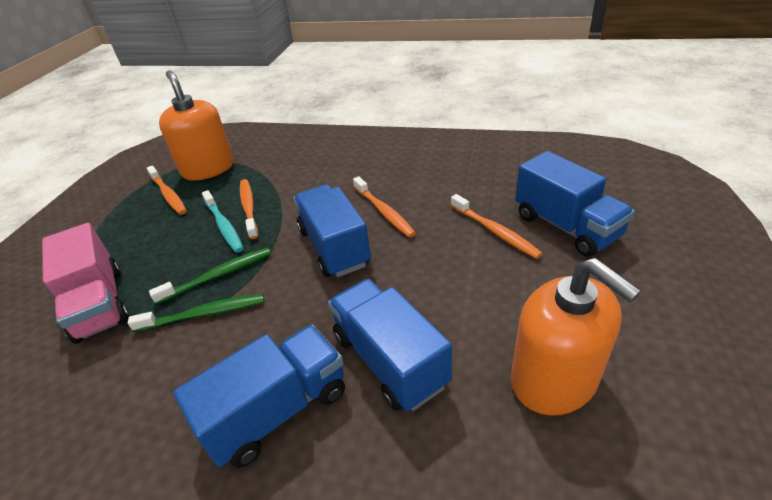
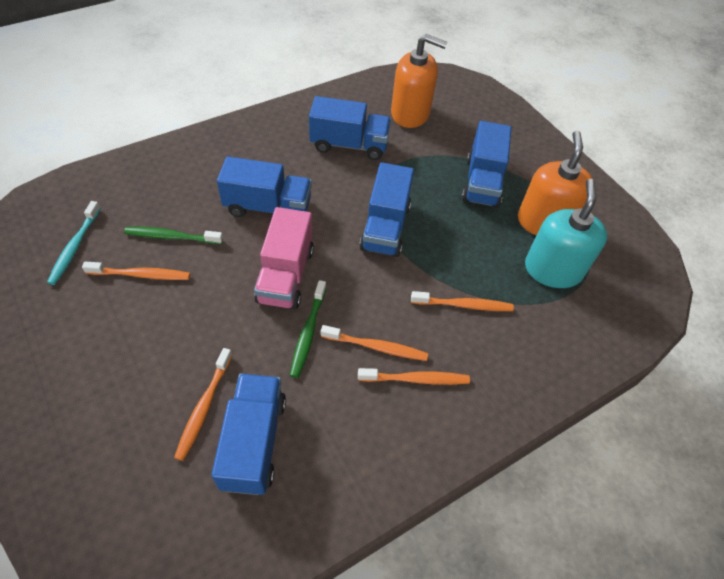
blue truck: 4 -> 5
orange toothbrush: 4 -> 5
turquoise soap dispenser: 0 -> 1

